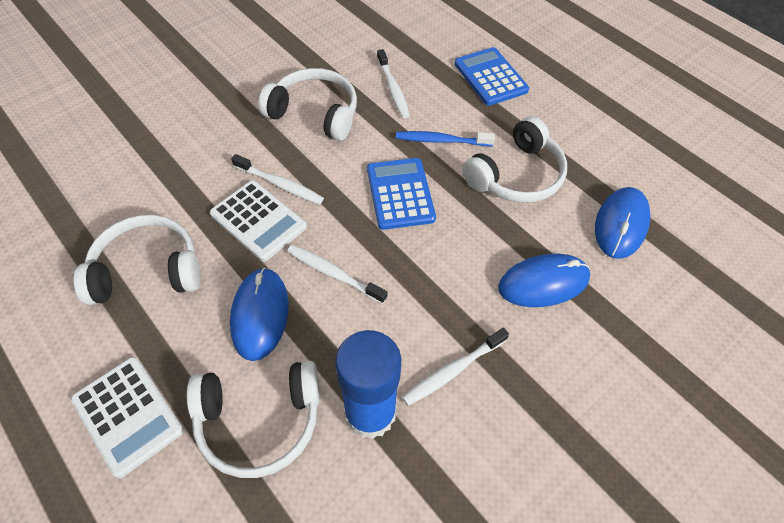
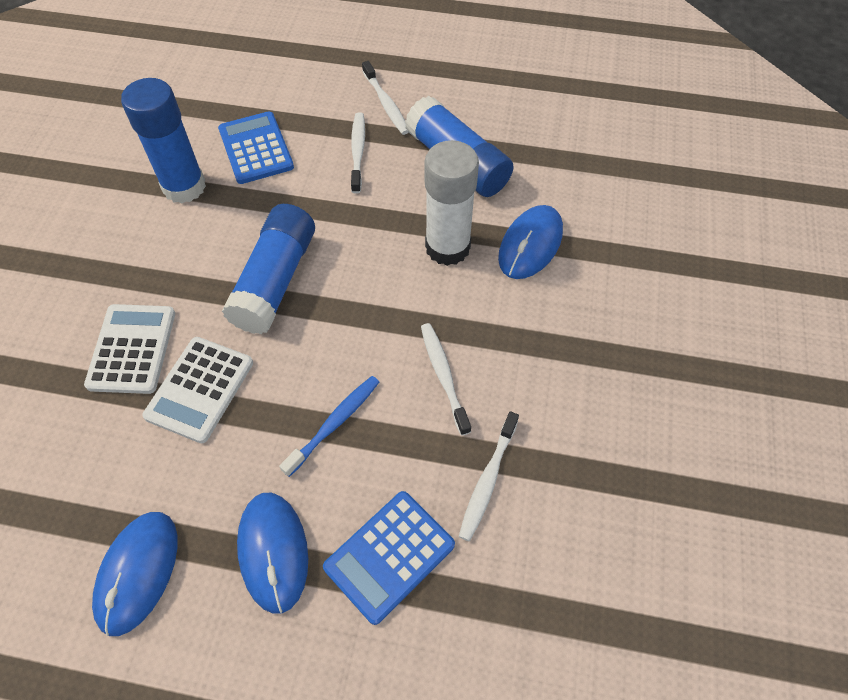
blue glue stick: 1 -> 3
white glue stick: 0 -> 1
white headphones: 4 -> 0

